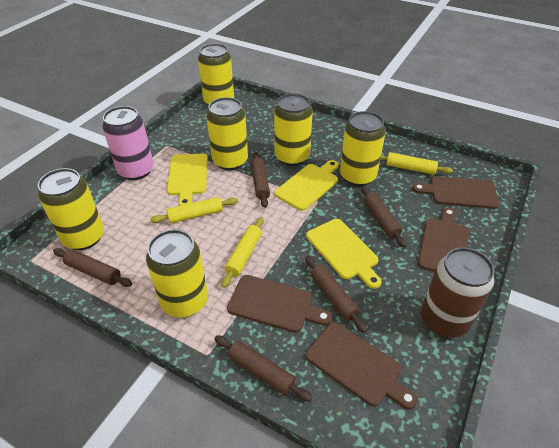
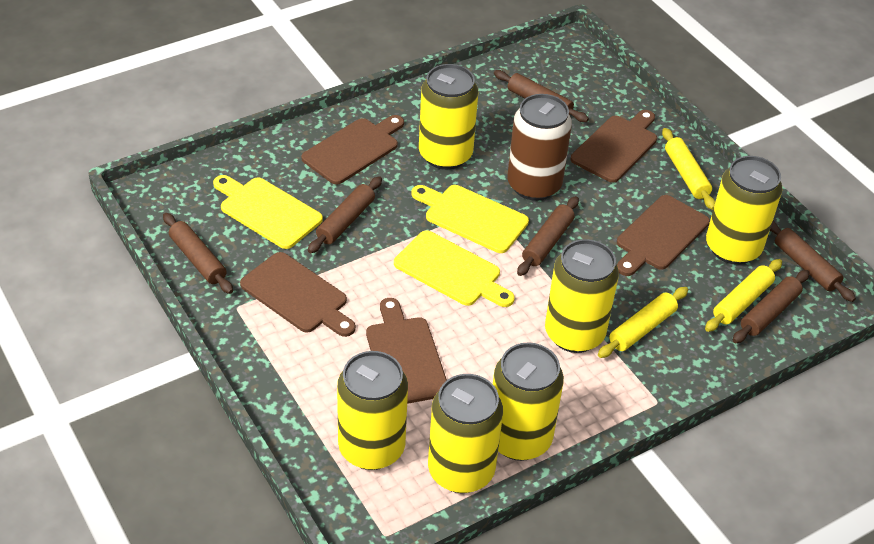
brown cutting board: 4 -> 5
brown rolling pin: 5 -> 6
pink can: 1 -> 0

